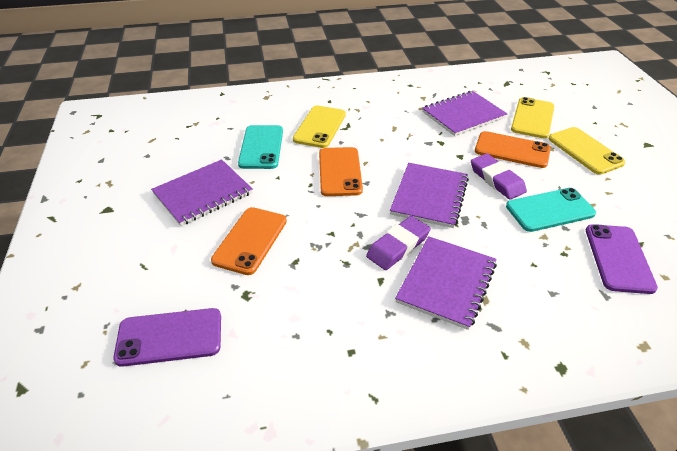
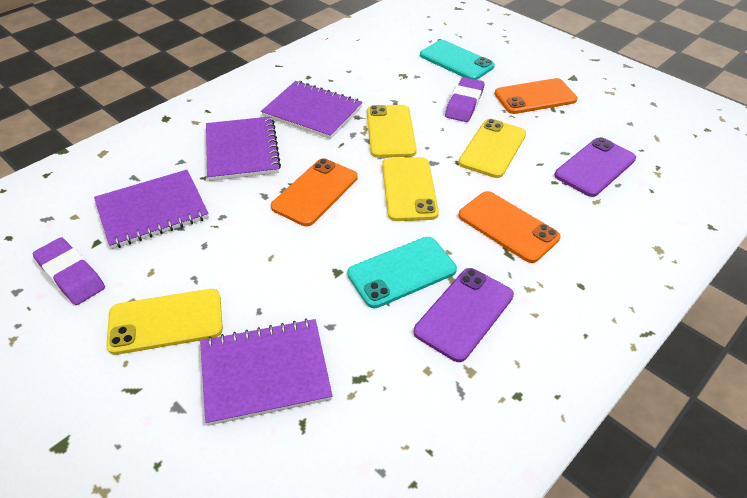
yellow phone: 3 -> 4

